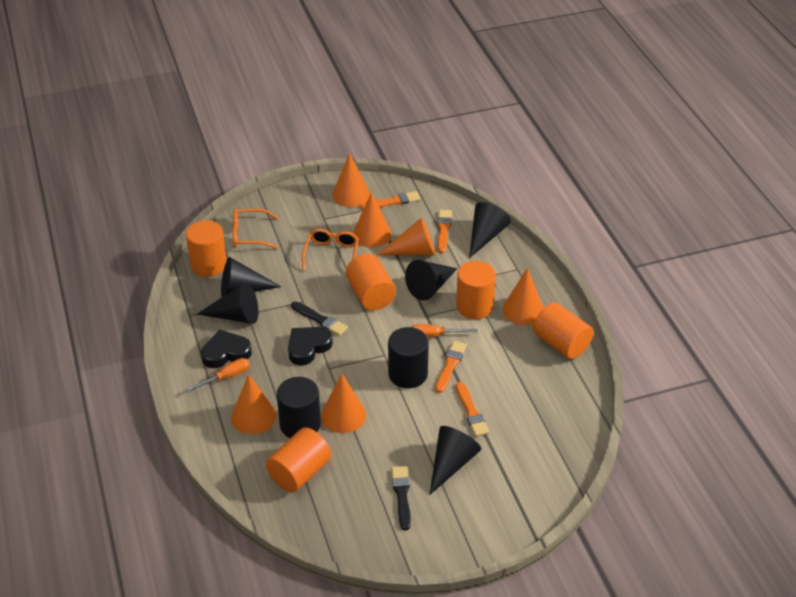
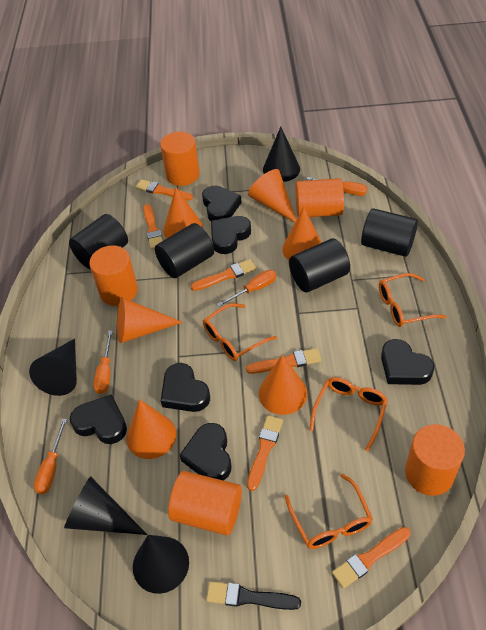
black brush: 2 -> 1
black cone: 5 -> 4
black cylinder: 2 -> 4
black heart: 2 -> 6
orange brush: 4 -> 6
orange glasses: 2 -> 4
orange screwdriver: 2 -> 4

